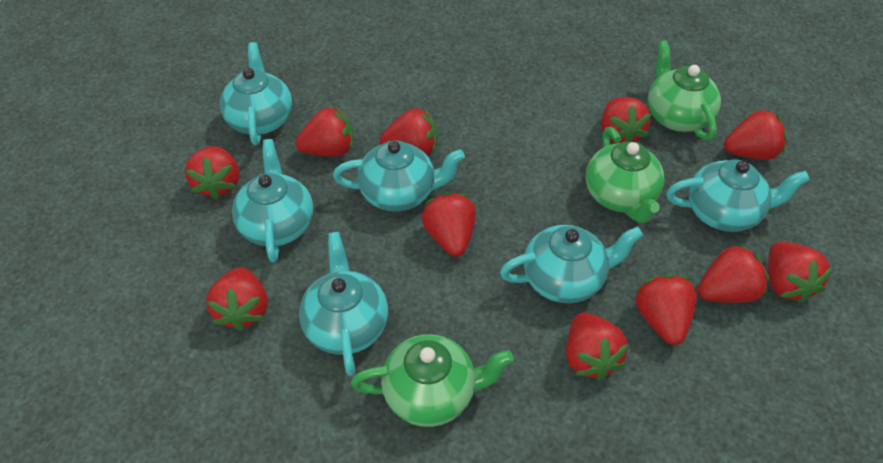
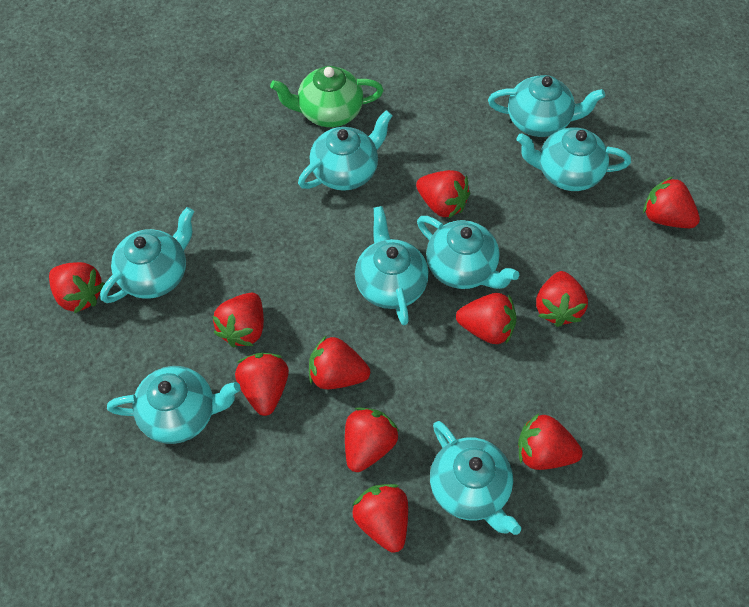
green teapot: 3 -> 1
turquoise teapot: 6 -> 8

